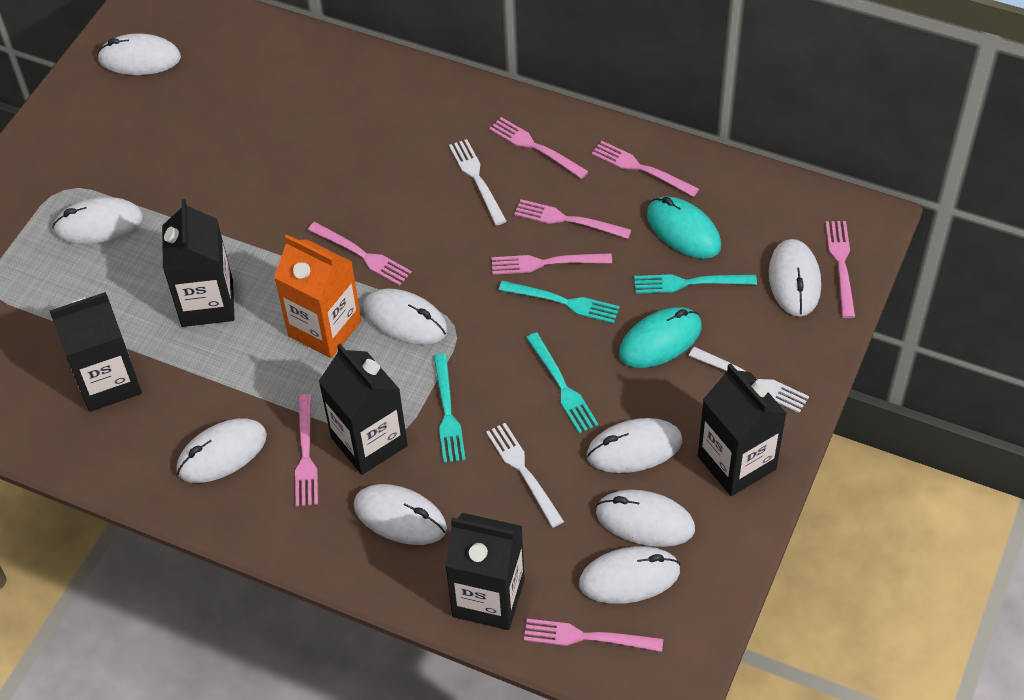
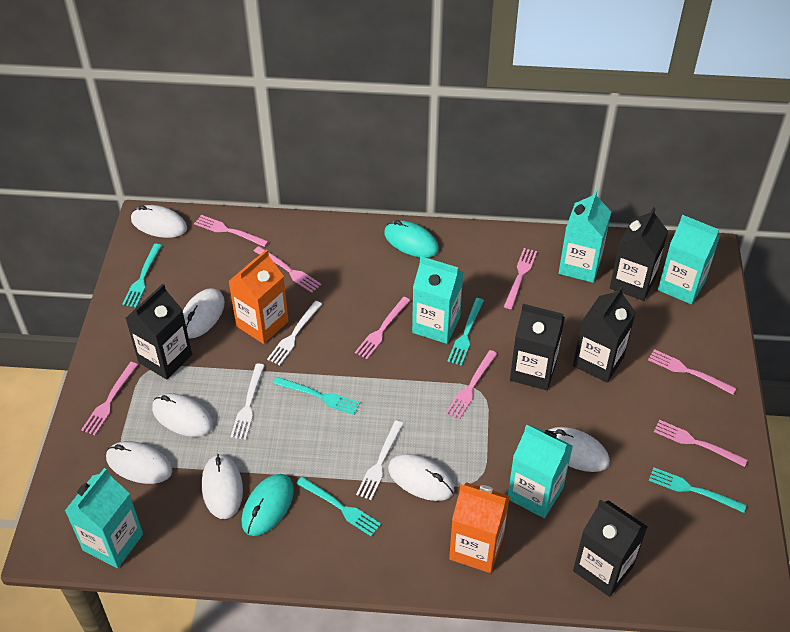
orange carton: 1 -> 2
turquoise carton: 0 -> 5
turquoise fork: 4 -> 5
white mouse: 9 -> 7

